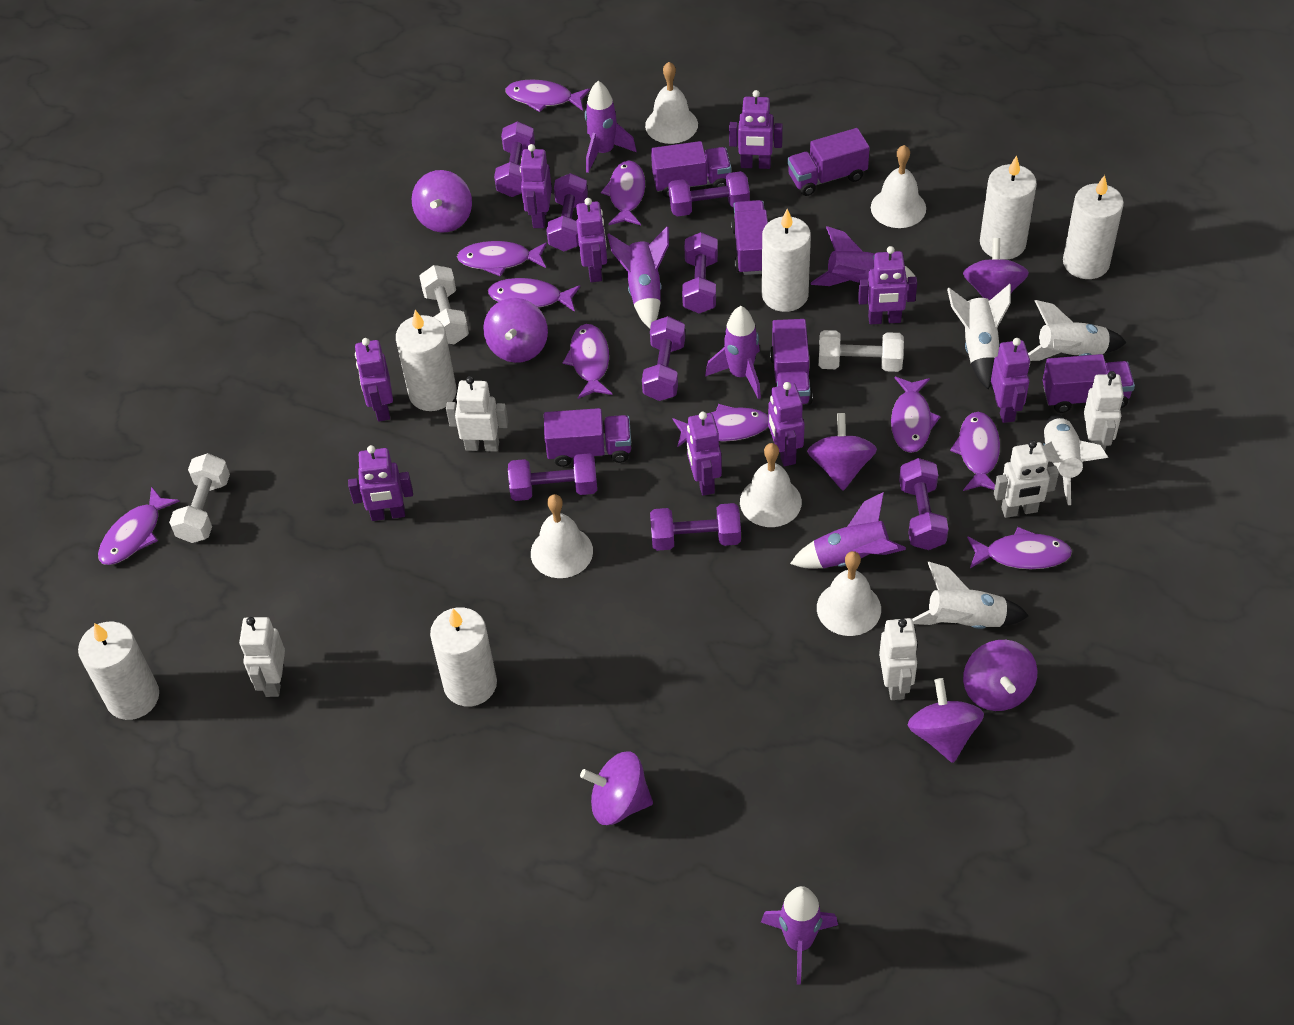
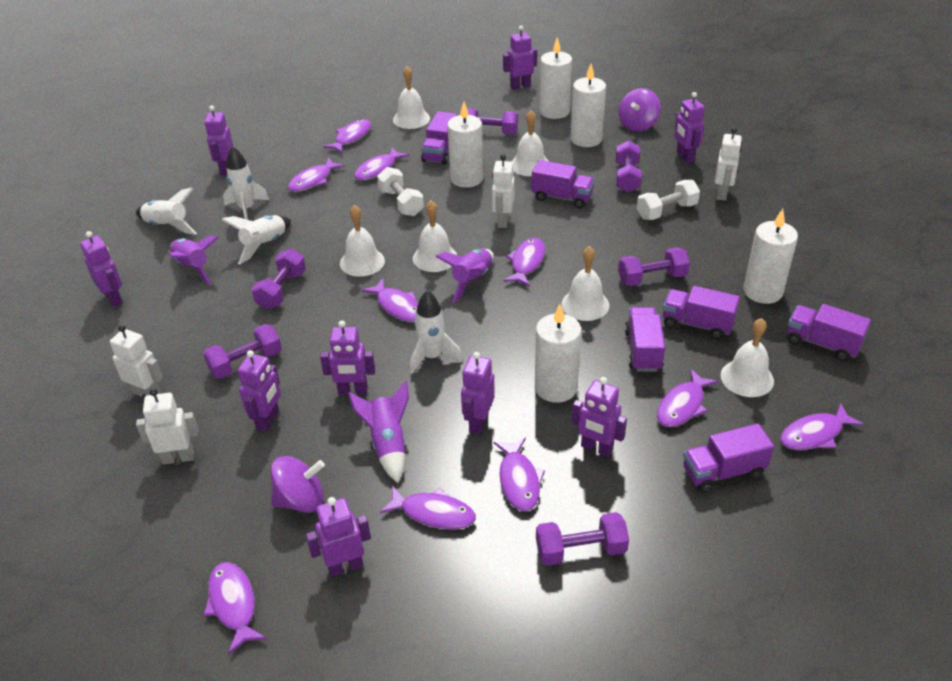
purple dumbbell: 8 -> 6
purple rocket: 6 -> 3
purple spinning top: 7 -> 2
white bell: 5 -> 6
white candle: 6 -> 5
white dumbbell: 3 -> 2
white robot: 5 -> 4

